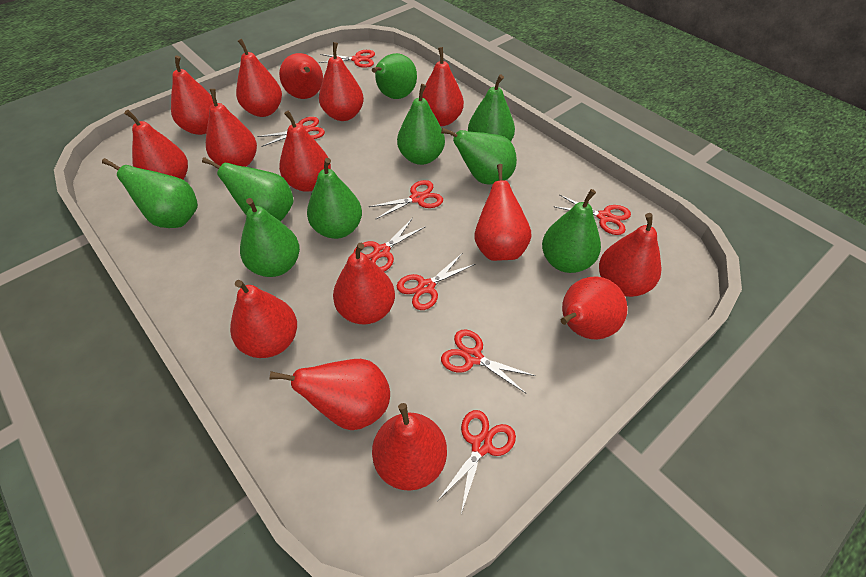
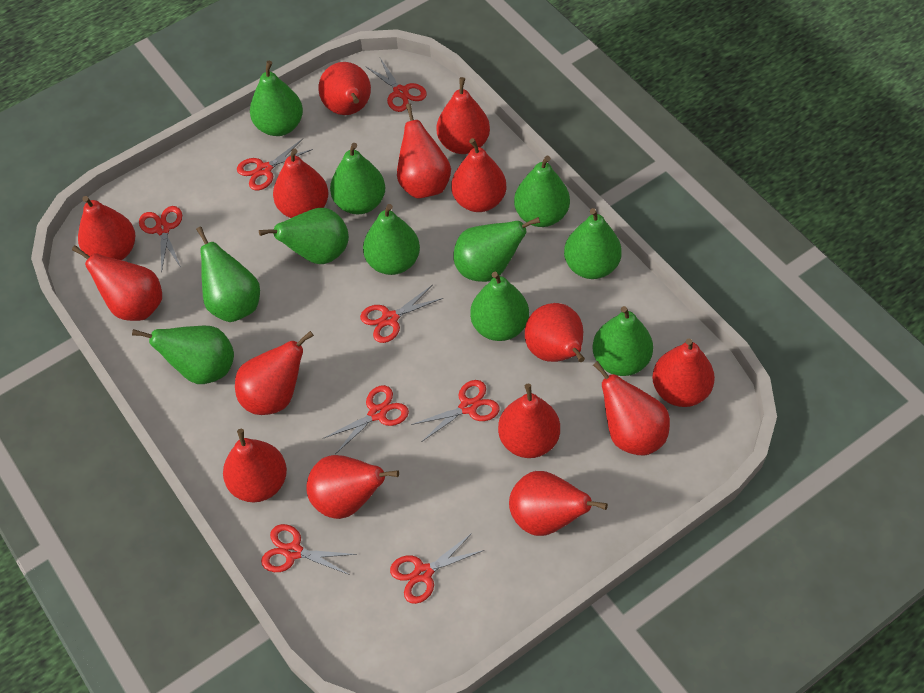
green pear: 9 -> 11

